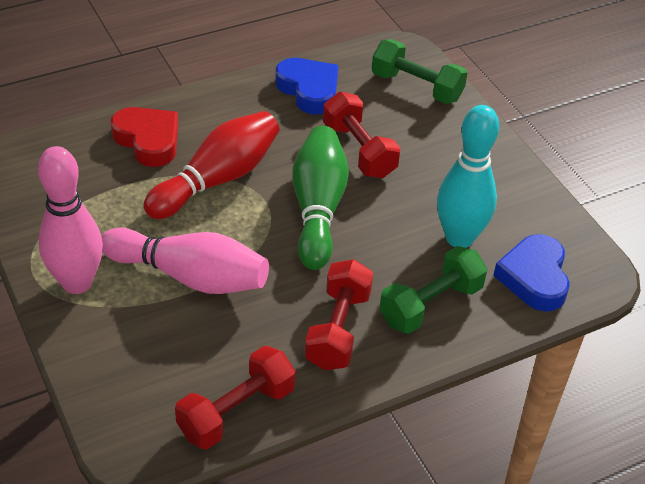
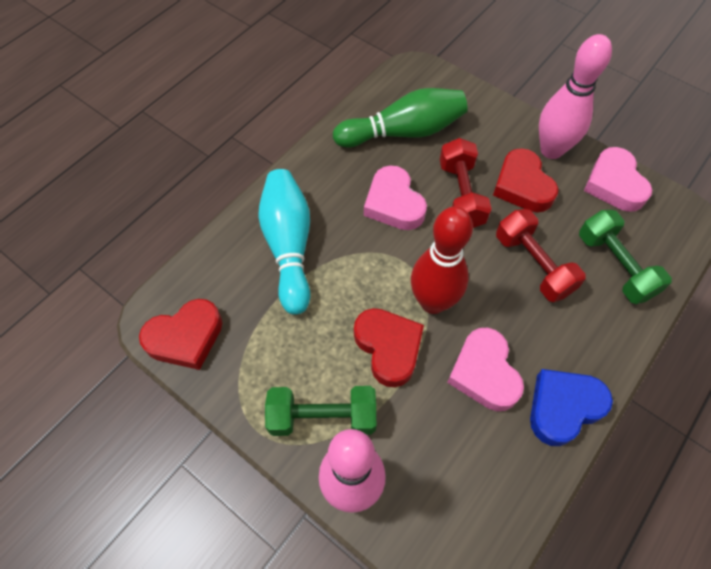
blue heart: 2 -> 1
pink heart: 0 -> 3
red dumbbell: 3 -> 2
red heart: 1 -> 3

